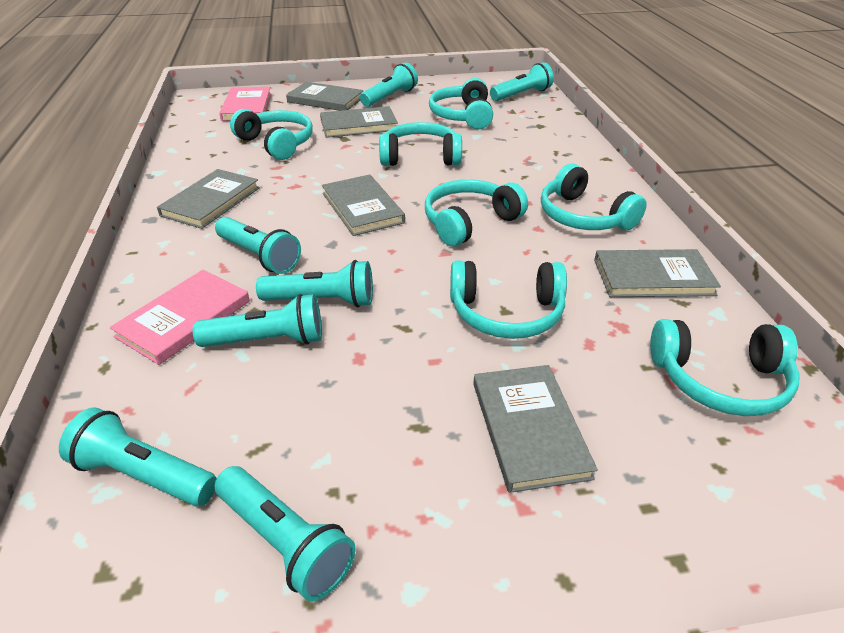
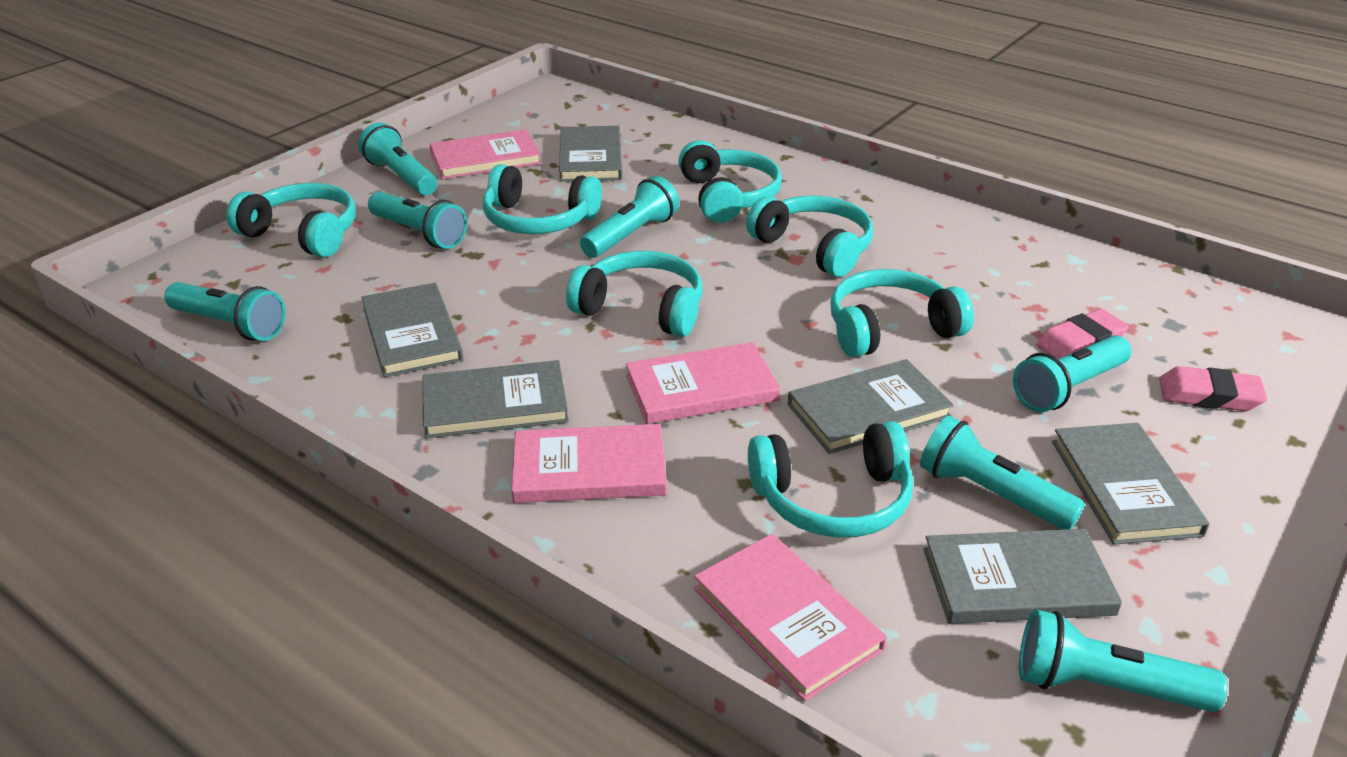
pink book: 2 -> 4
pink eraser: 0 -> 2

